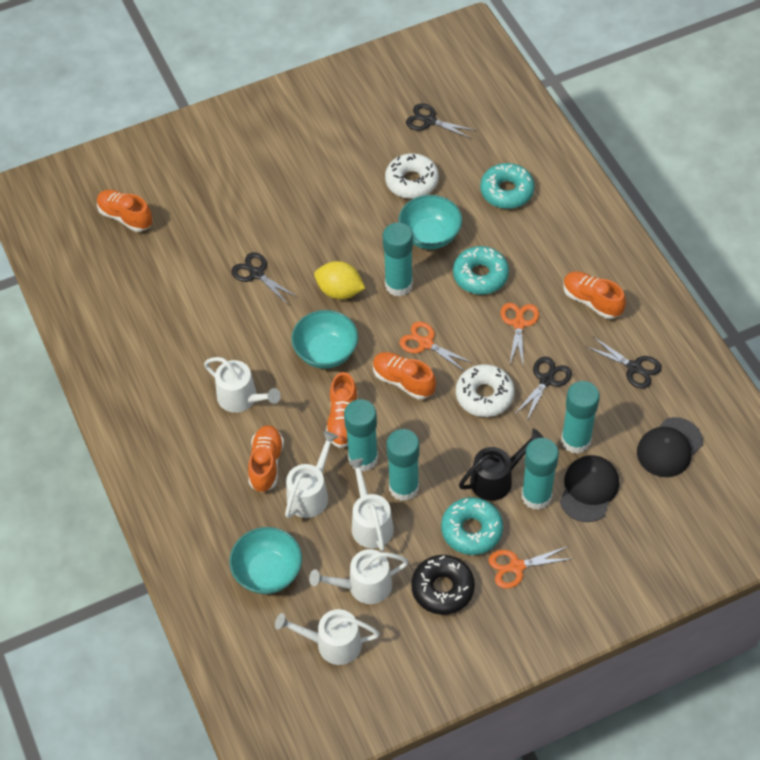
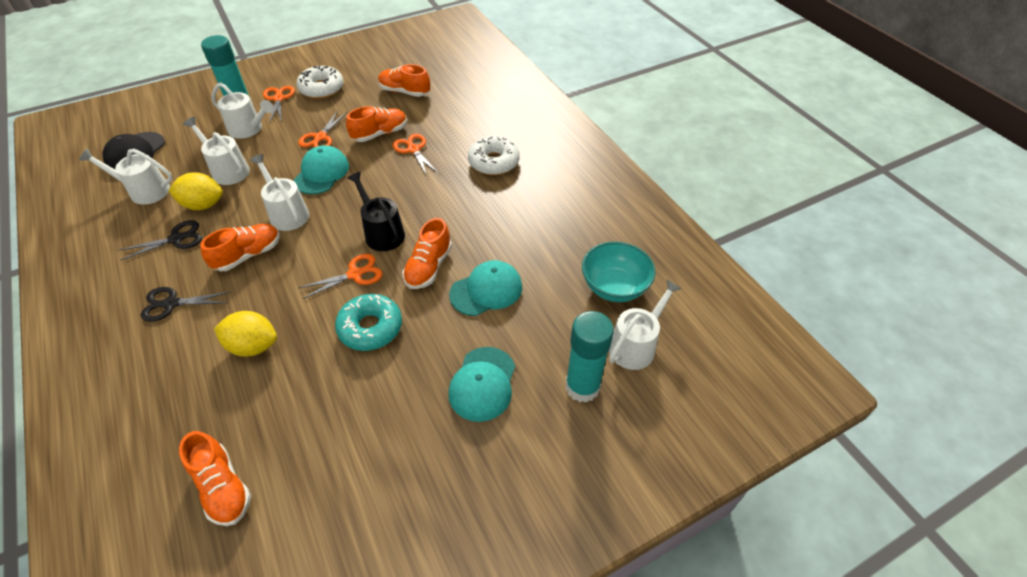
black cap: 2 -> 1
black donut: 1 -> 0
black scissors: 4 -> 2
orange scissors: 3 -> 4
turquoise bowl: 3 -> 1
turquoise cap: 0 -> 3
turquoise donut: 3 -> 1
turquoise glue stick: 5 -> 2
yellow lemon: 1 -> 2

